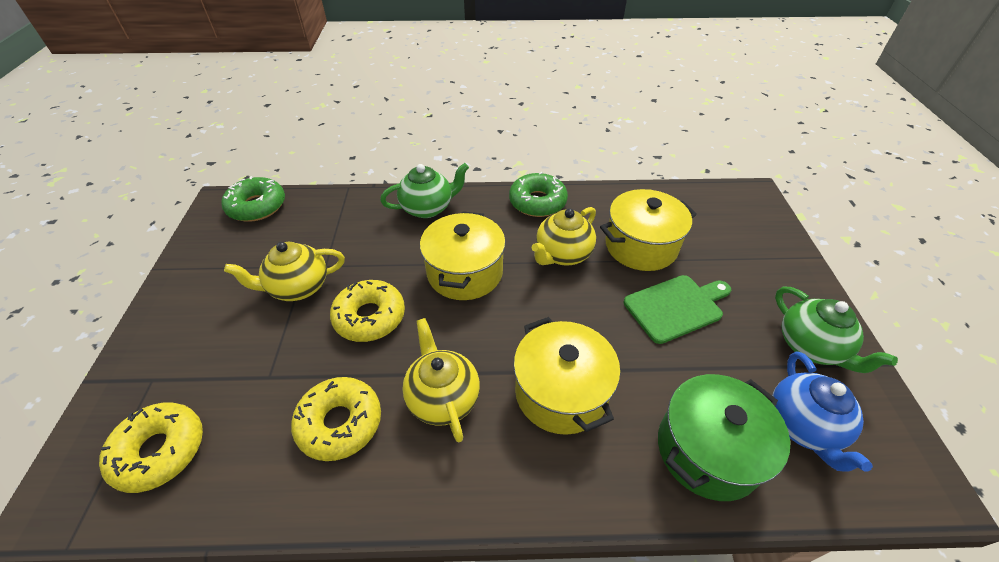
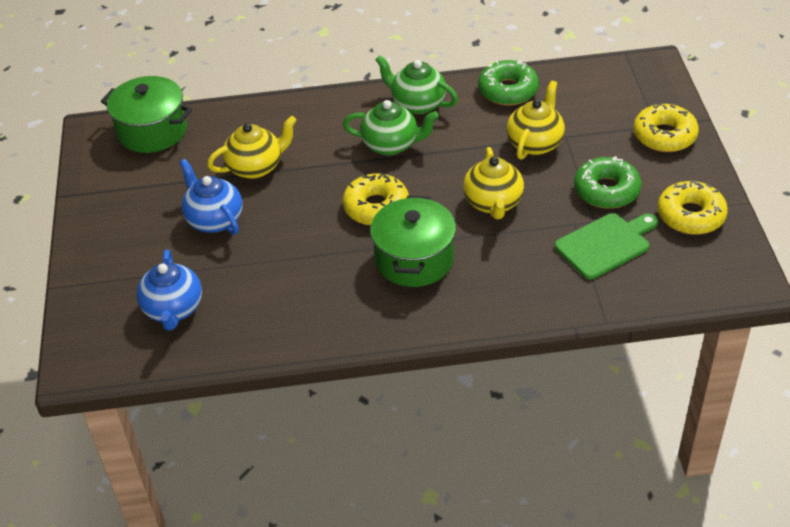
blue teapot: 1 -> 2
green pot: 1 -> 2
yellow pot: 3 -> 0

